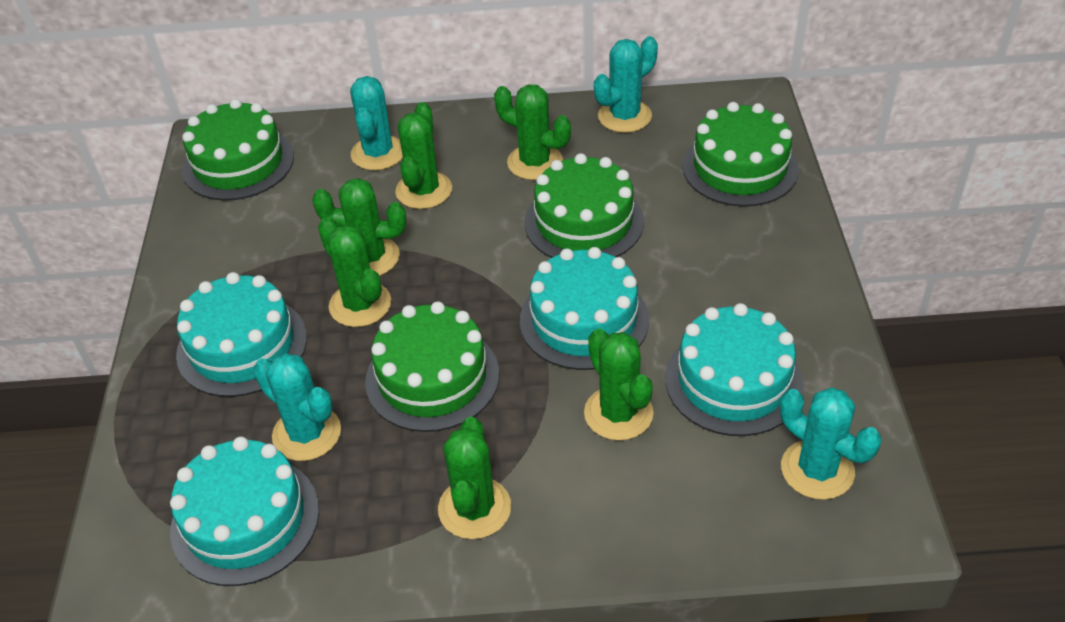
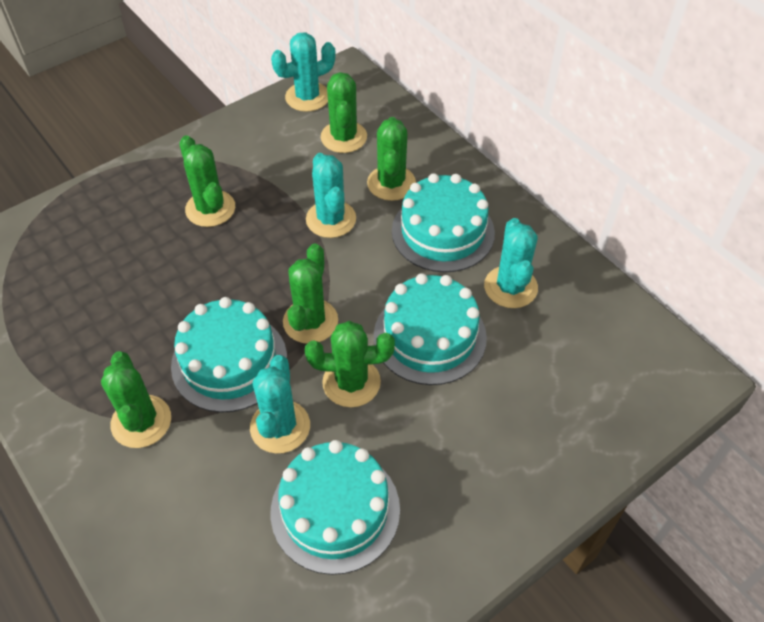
green cake: 4 -> 0

